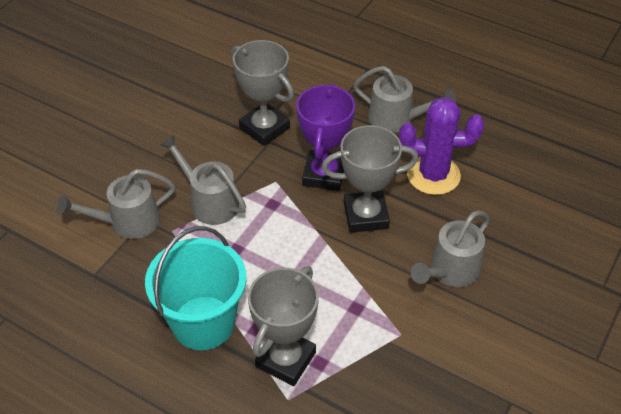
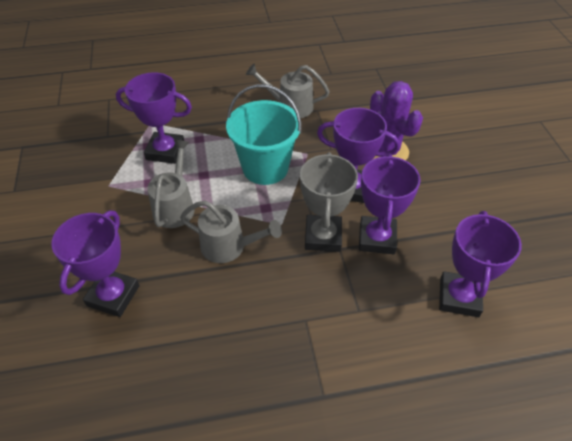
grey trophy: 3 -> 1
grey watering can: 4 -> 3
purple trophy: 1 -> 5

